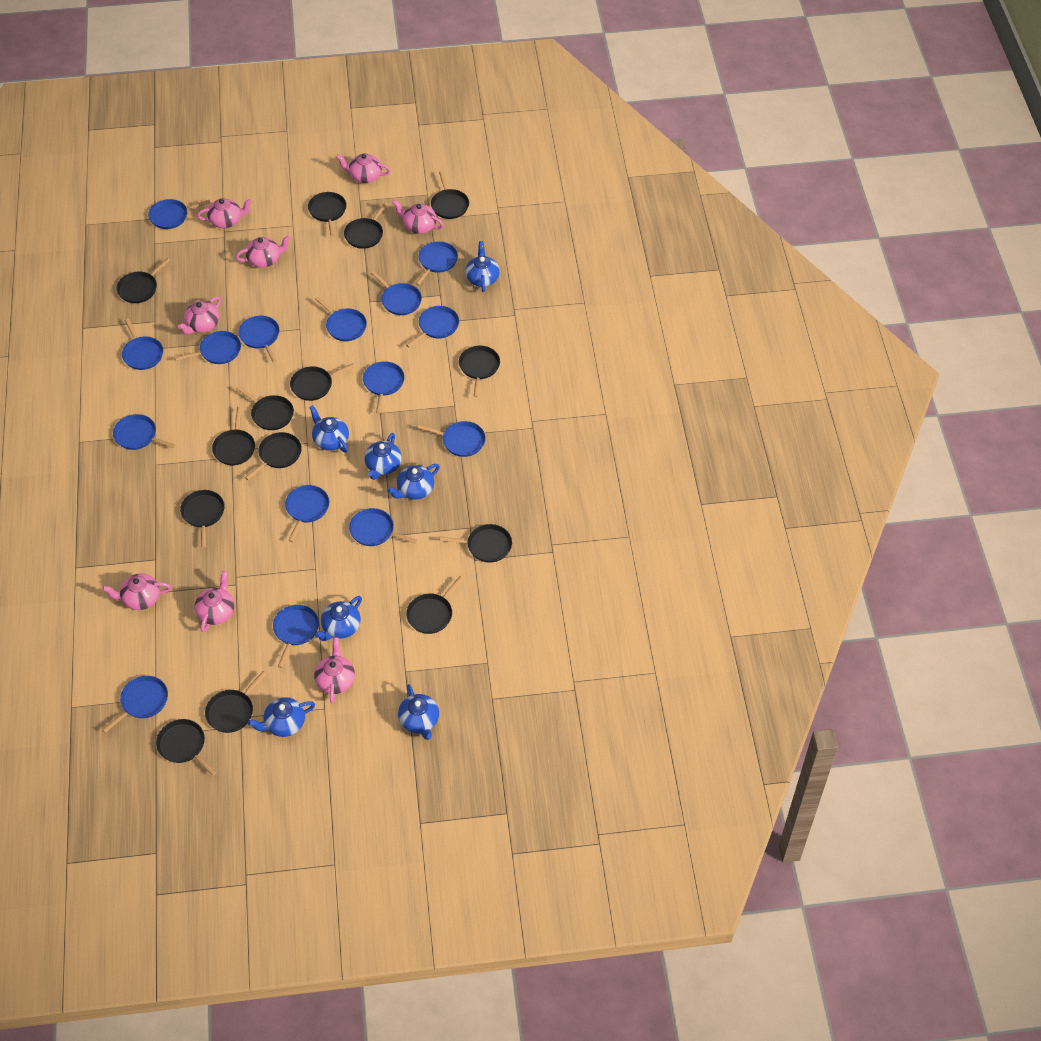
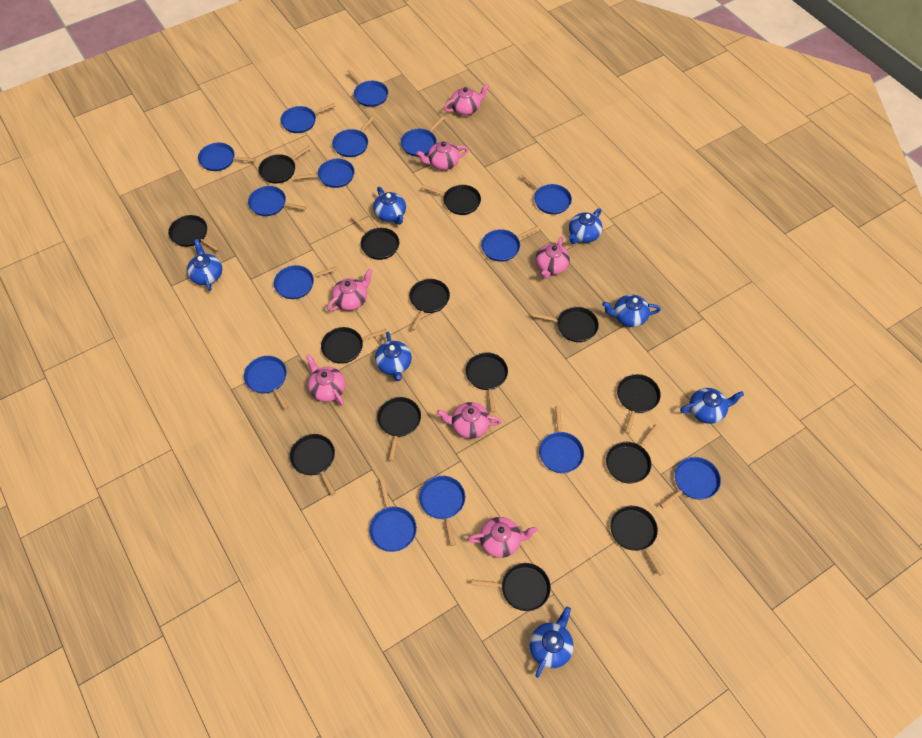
pink teapot: 8 -> 7

